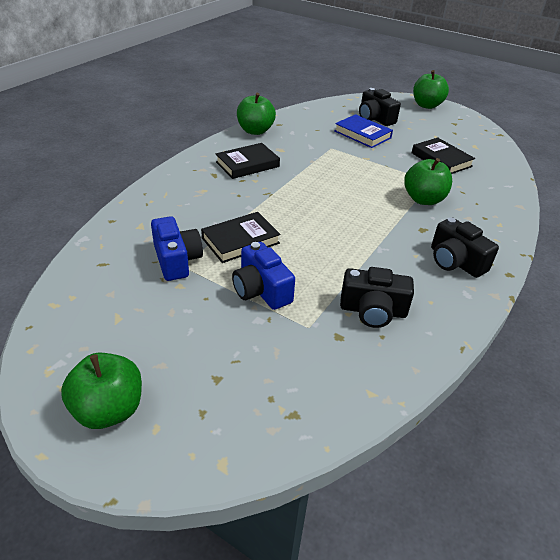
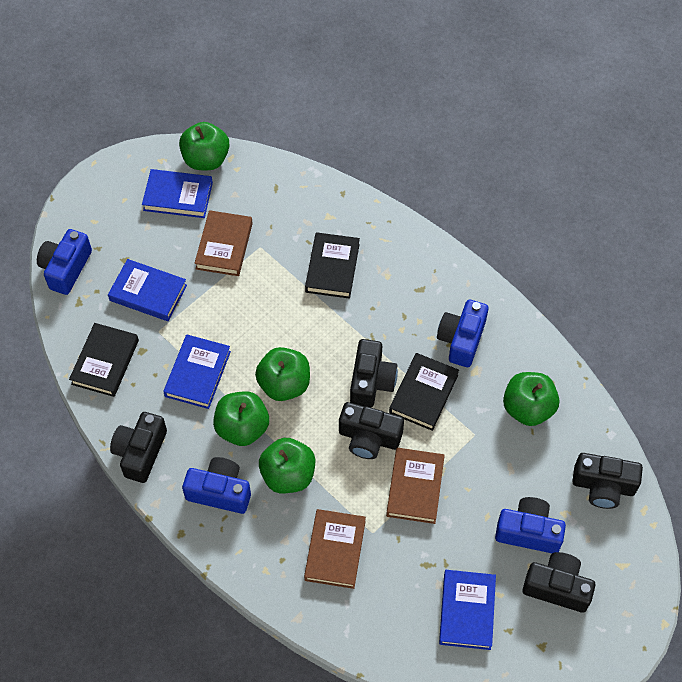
black camera: 3 -> 5
blue book: 1 -> 4
blue camera: 2 -> 4
brown book: 0 -> 3
green apple: 4 -> 5

